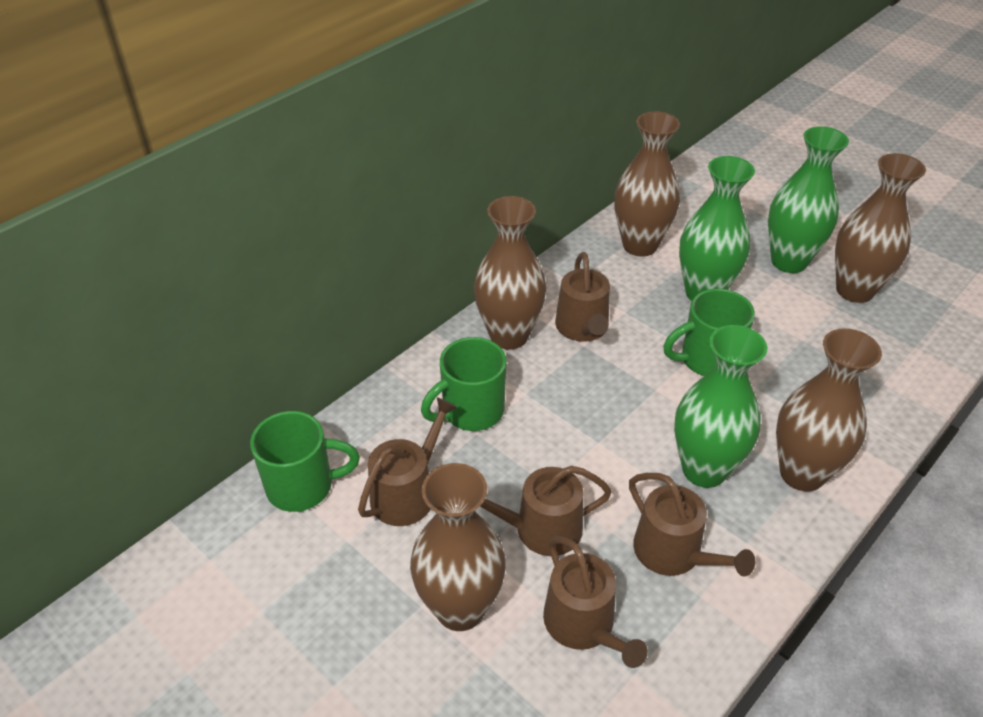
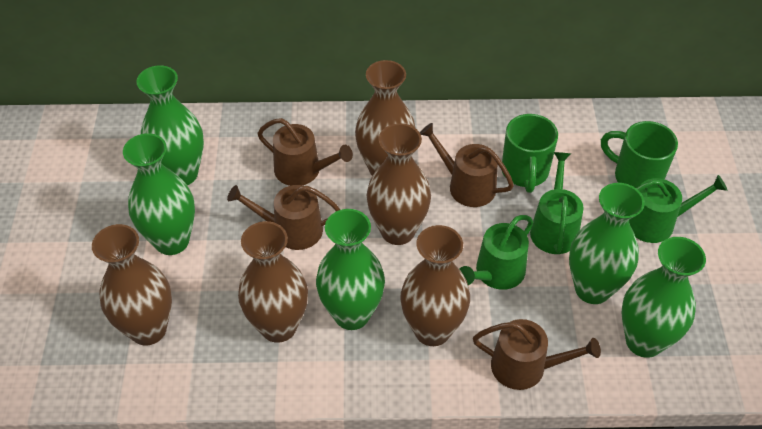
brown watering can: 5 -> 4
green mug: 3 -> 2
green vase: 3 -> 5
green watering can: 0 -> 3

